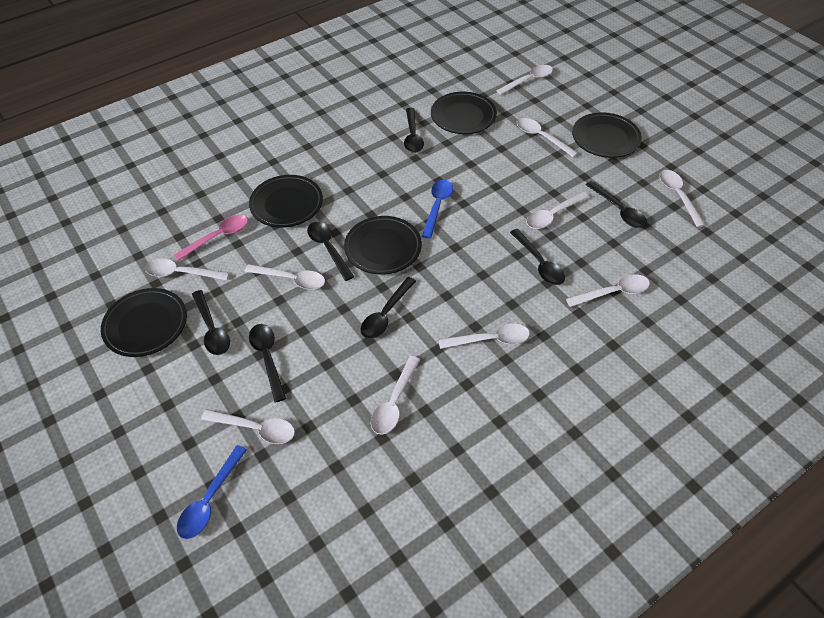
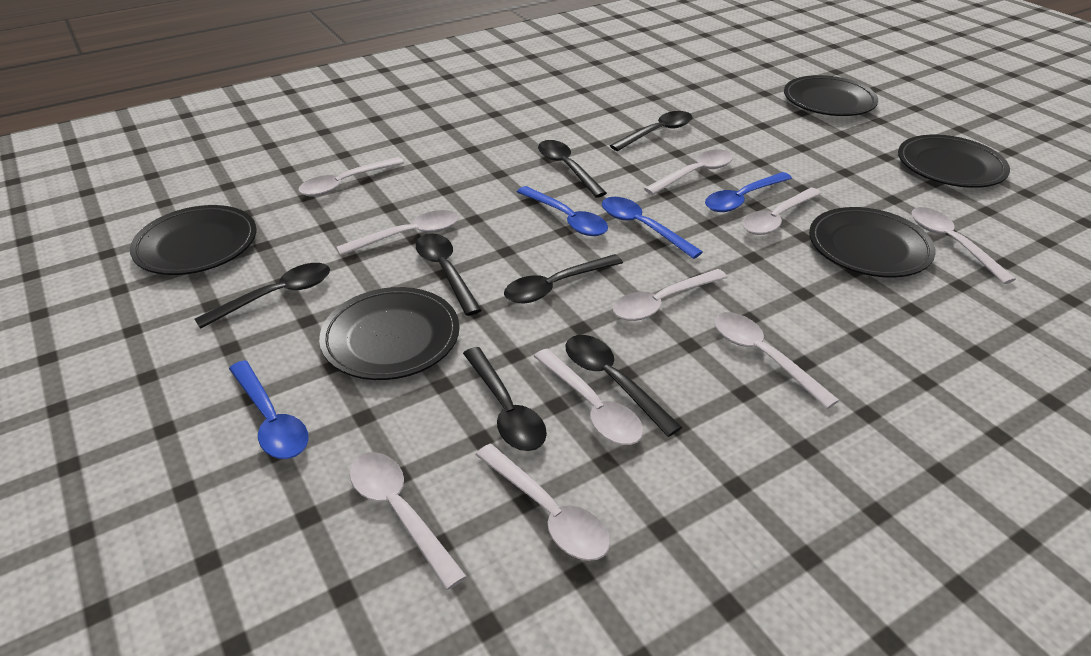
blue spoon: 2 -> 4
pink spoon: 1 -> 0

